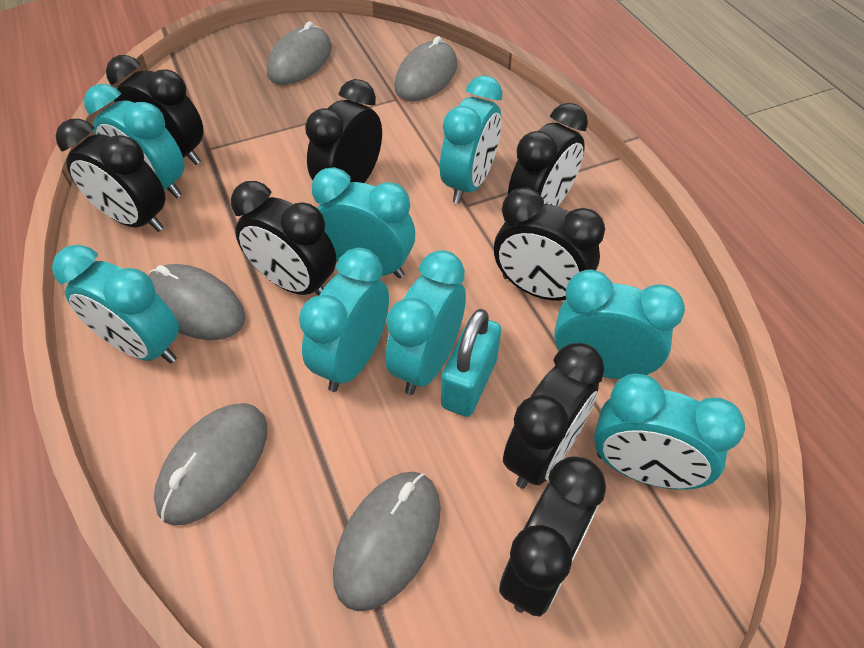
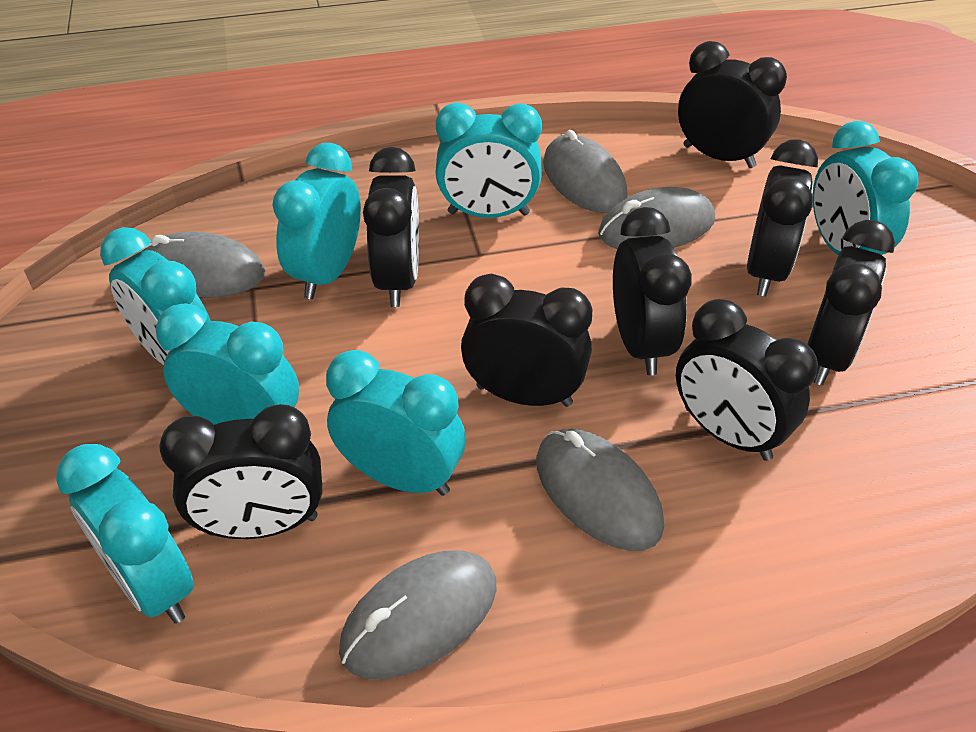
turquoise clock: 8 -> 7
turquoise padlock: 1 -> 0

